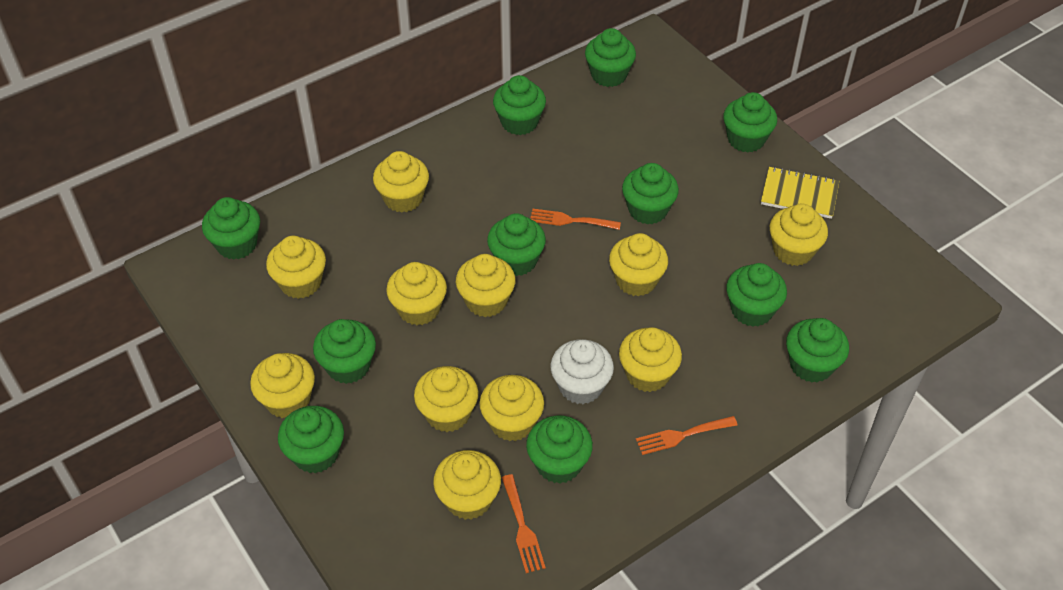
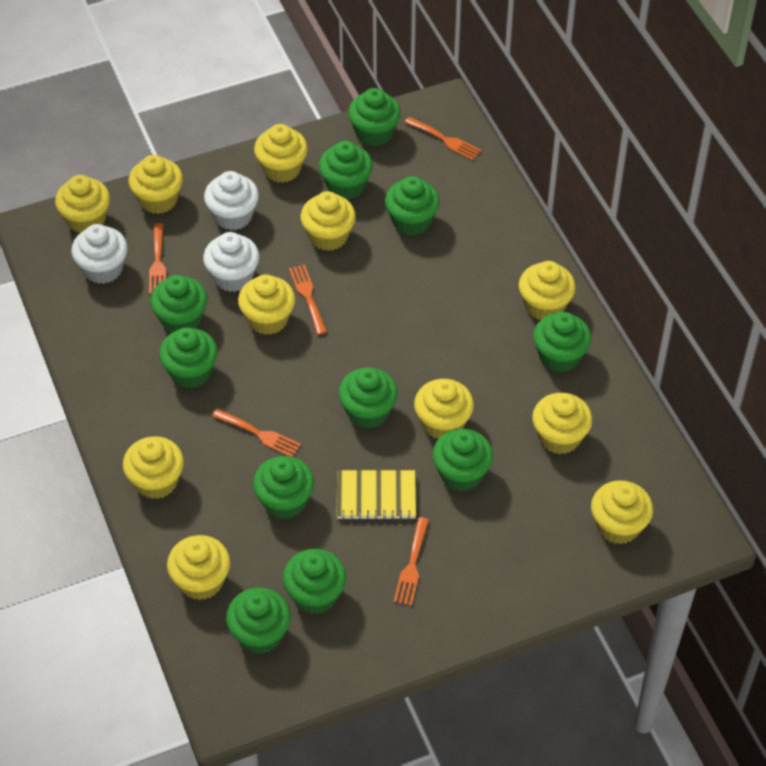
orange fork: 3 -> 5
white cupcake: 1 -> 3

